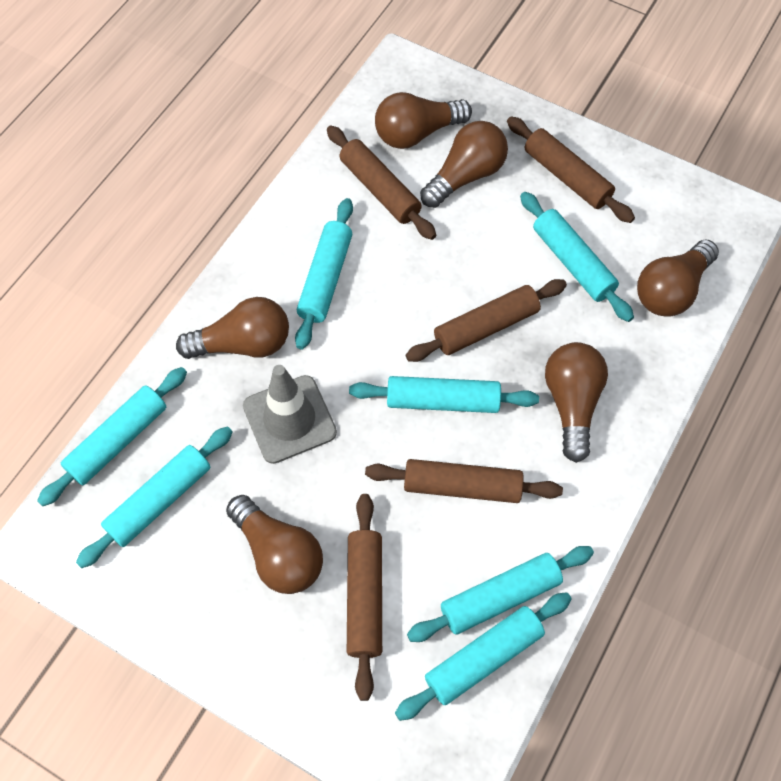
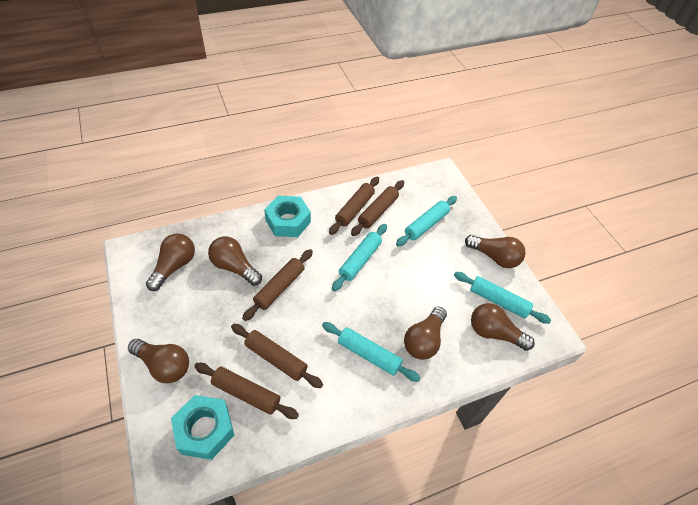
grey traffic cone: 1 -> 0
turquoise nut: 0 -> 2
turquoise rolling pin: 7 -> 4

